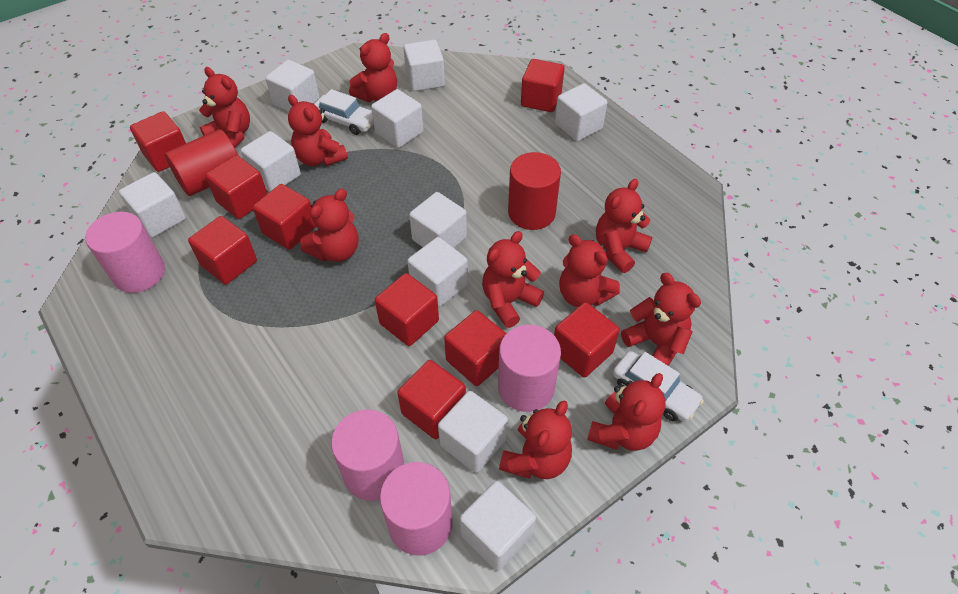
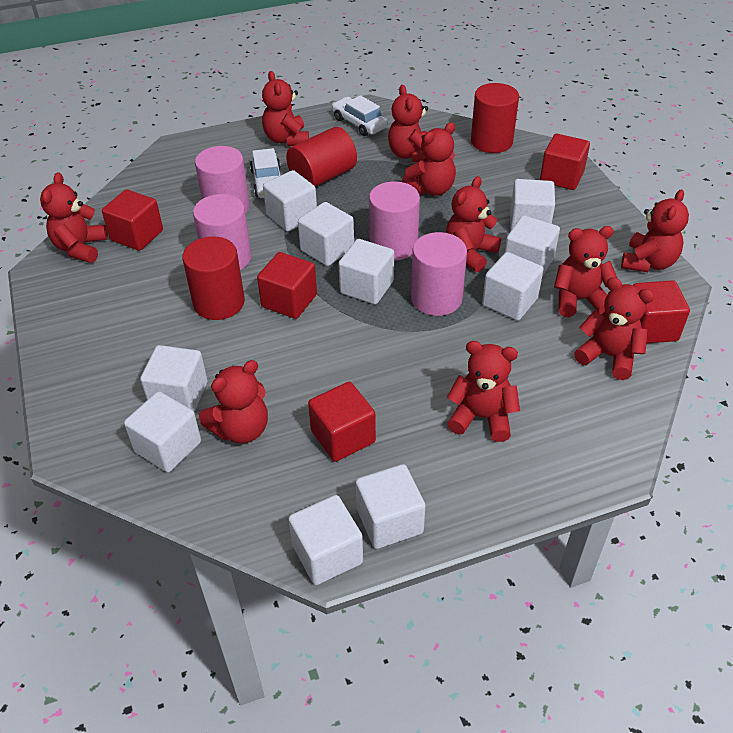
red cube: 9 -> 5
red cylinder: 2 -> 3

